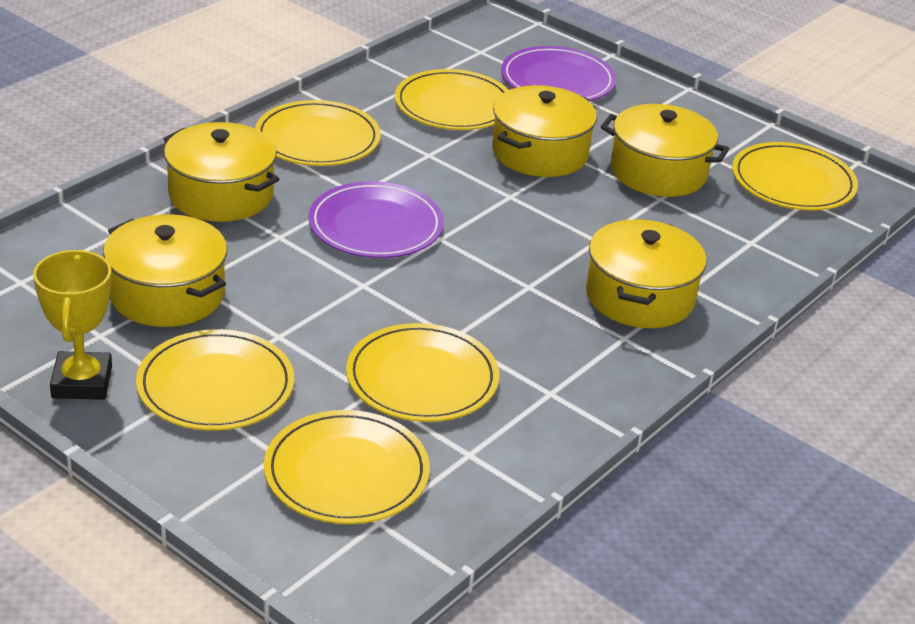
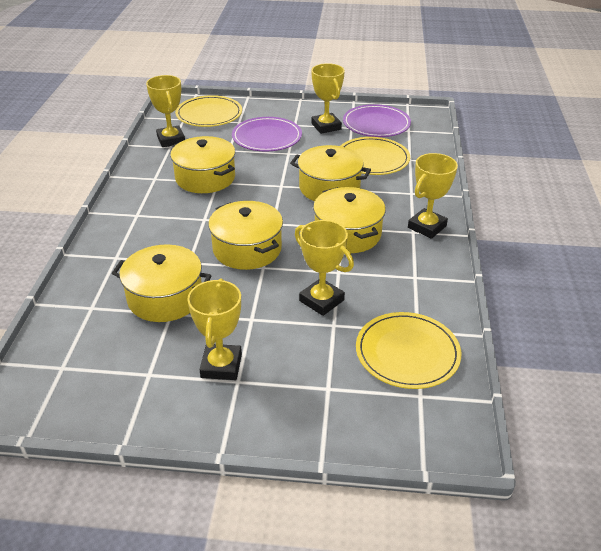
yellow plate: 6 -> 3
yellow trophy: 1 -> 5

